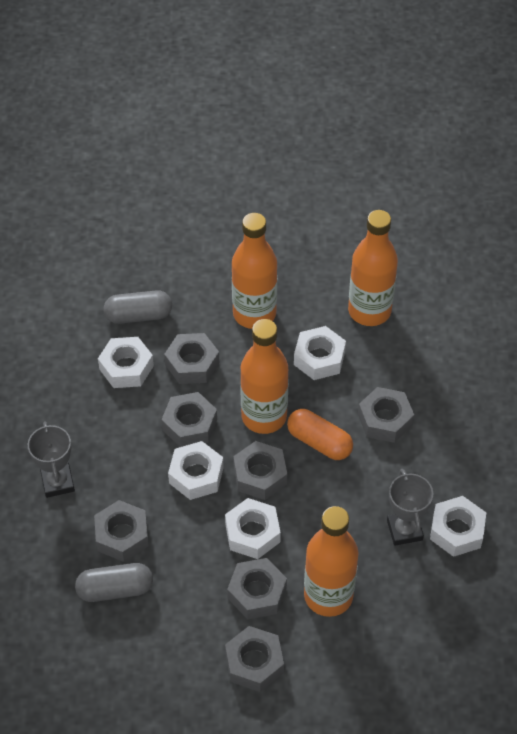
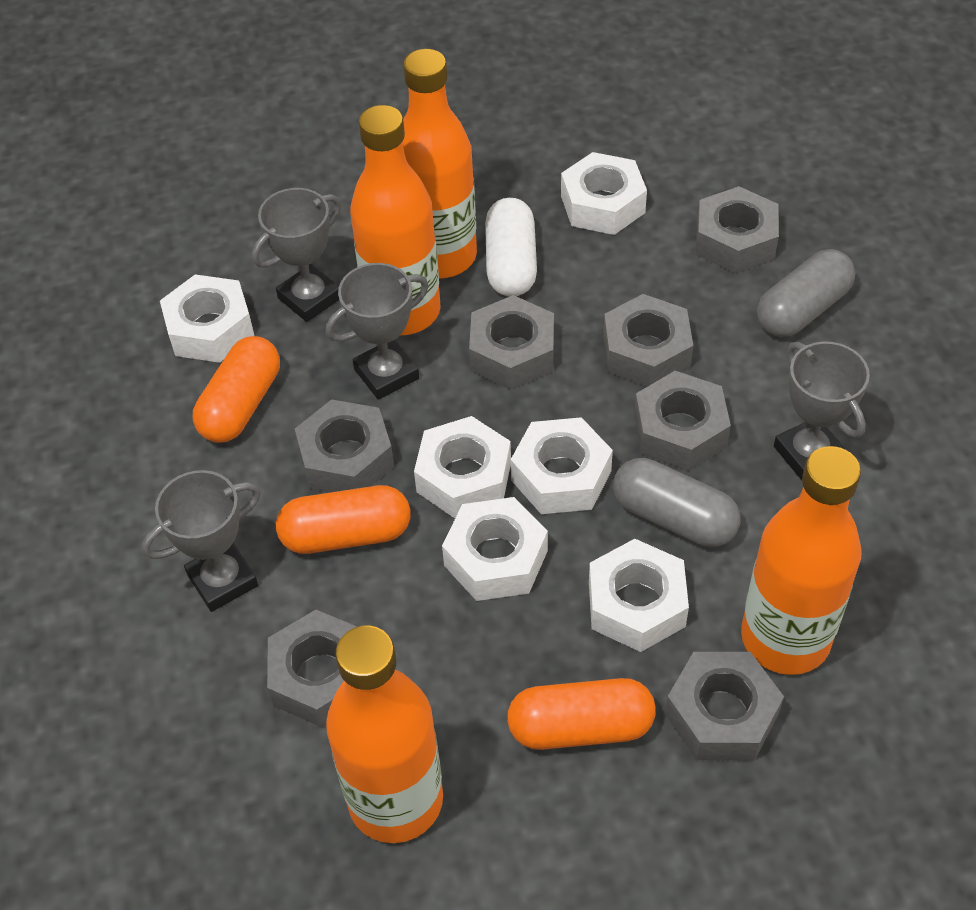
grey trophy: 2 -> 4
orange capsule: 1 -> 3
white capsule: 0 -> 1
white nut: 5 -> 6

